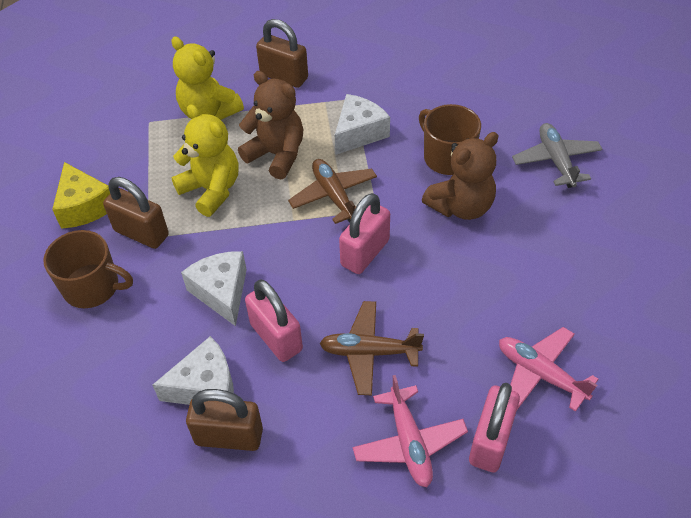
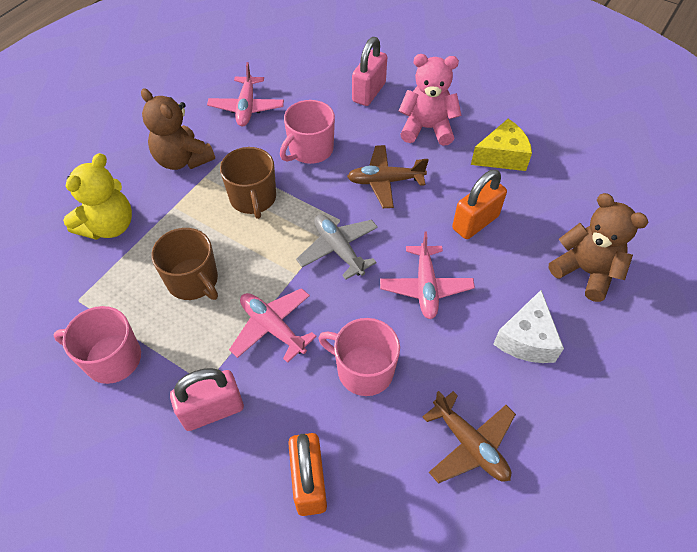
brown padlock: 3 -> 0
orange padlock: 0 -> 2
pink mug: 0 -> 3
pink padlock: 3 -> 2
pink plane: 2 -> 3
pink teddy bear: 0 -> 1
white cheese: 3 -> 1
yellow teddy bear: 2 -> 1

